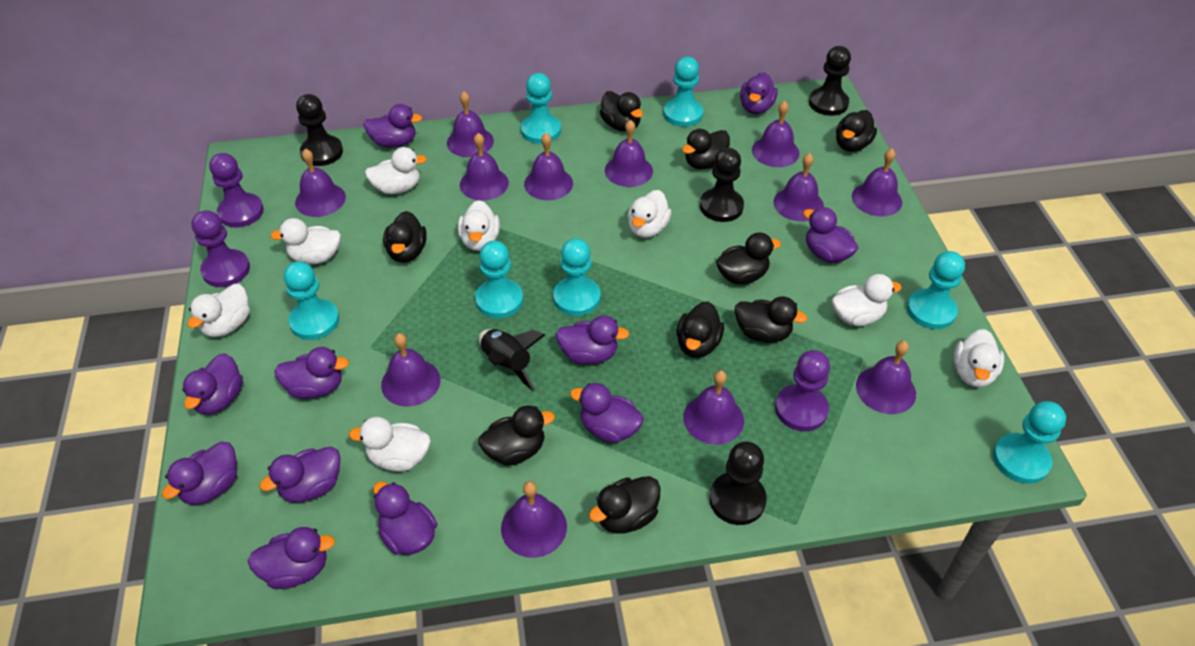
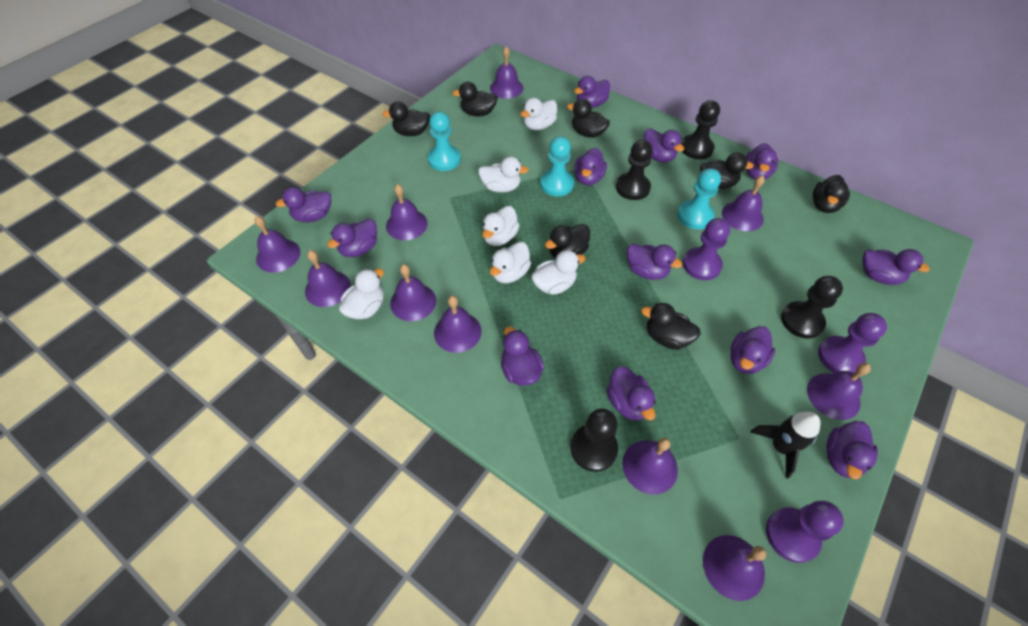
black duck: 9 -> 7
purple bell: 12 -> 10
purple duck: 11 -> 12
turquoise pawn: 7 -> 3
white duck: 8 -> 6

